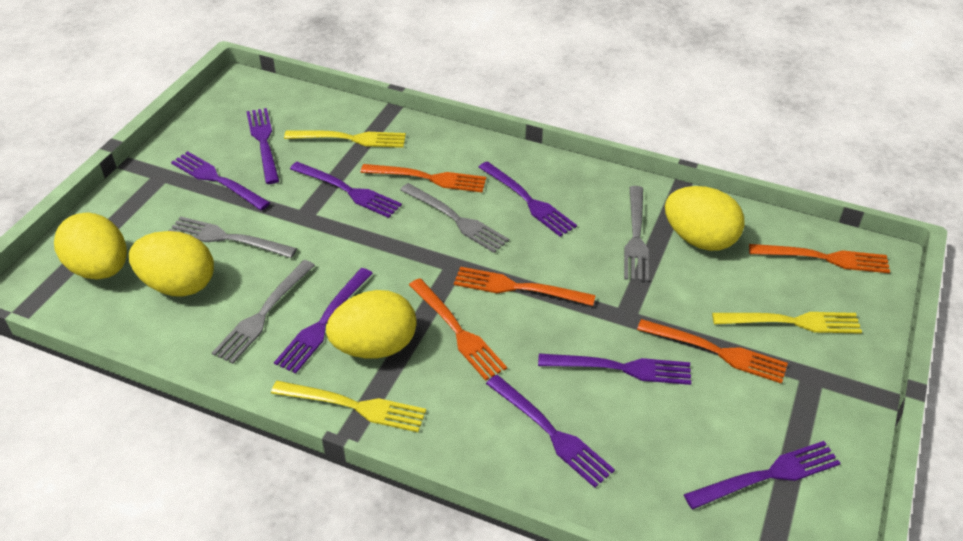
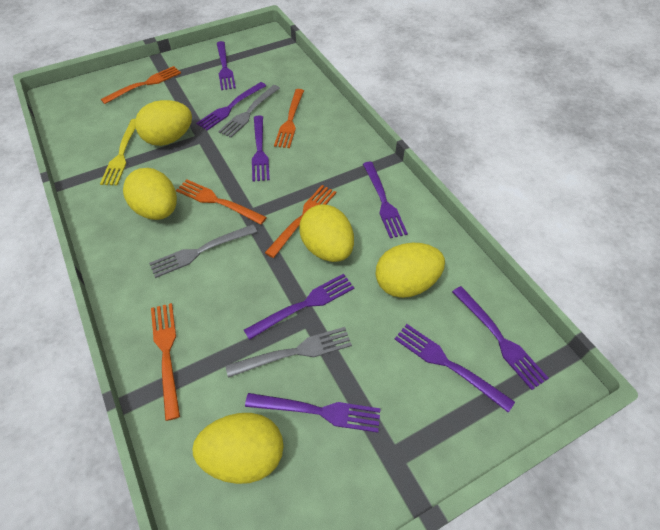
grey fork: 4 -> 3
yellow egg: 4 -> 5
yellow fork: 3 -> 1

